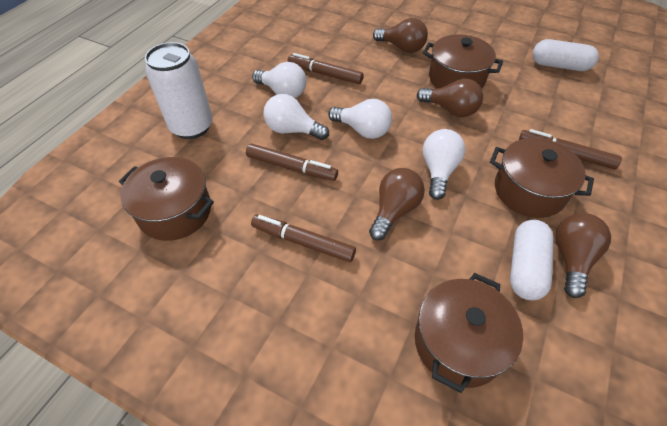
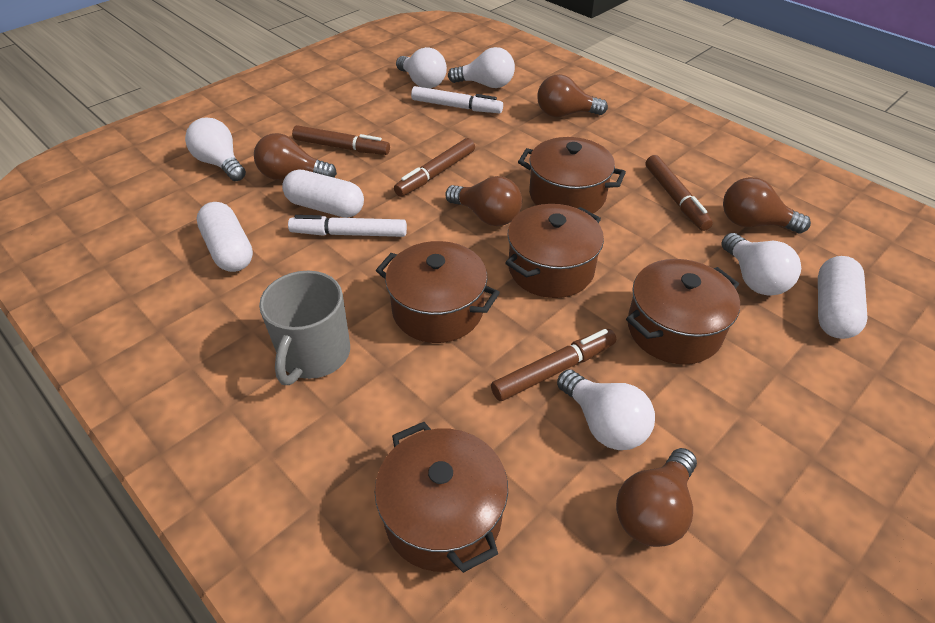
brown light bulb: 4 -> 5
brown pot: 4 -> 5
grey mug: 0 -> 1
white can: 1 -> 0
white capsule: 2 -> 3
white light bulb: 4 -> 5
white marker: 0 -> 2

